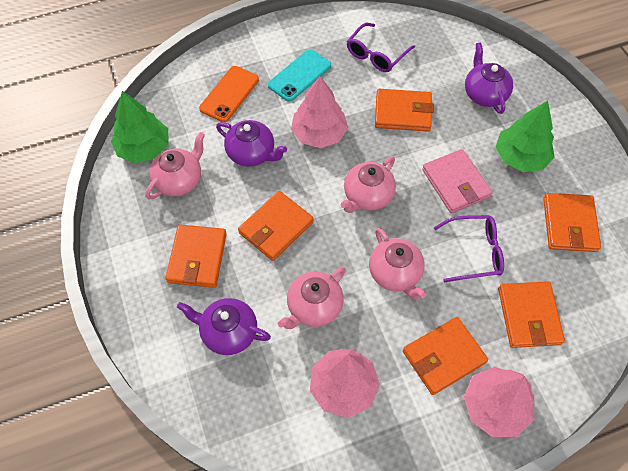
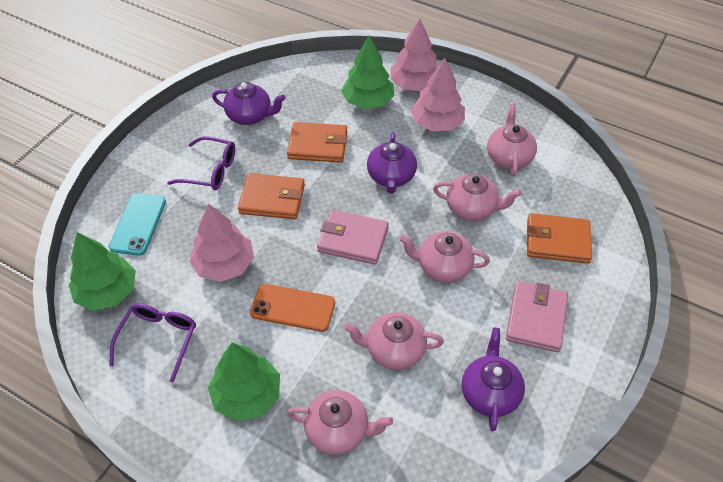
green tree: 2 -> 3
orange wallet: 6 -> 3
pink teapot: 4 -> 5
pink wallet: 1 -> 2

